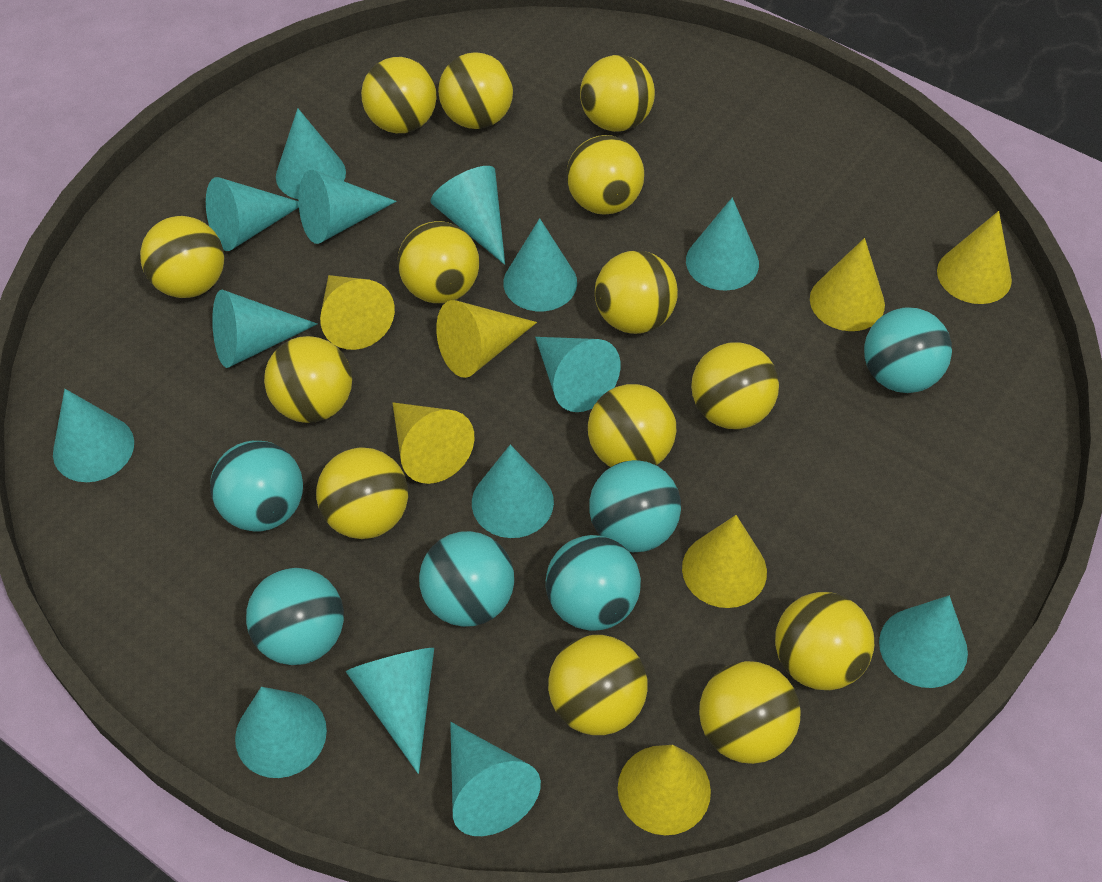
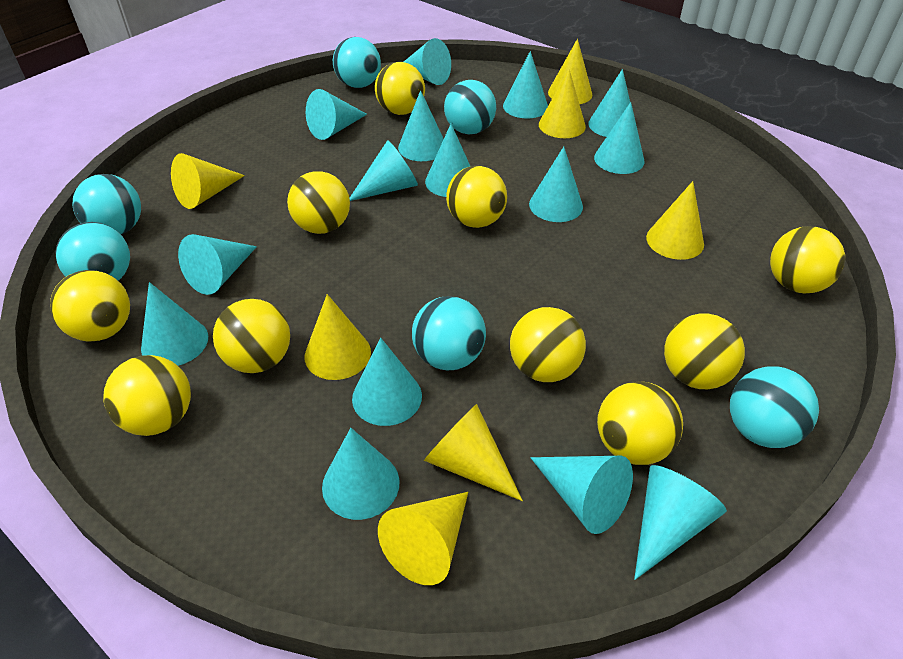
turquoise cone: 14 -> 15
yellow ball: 14 -> 10

